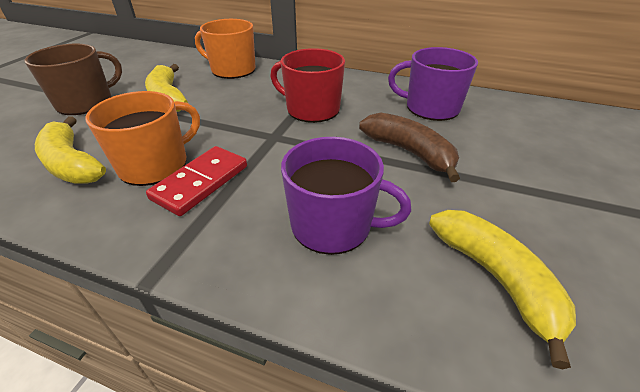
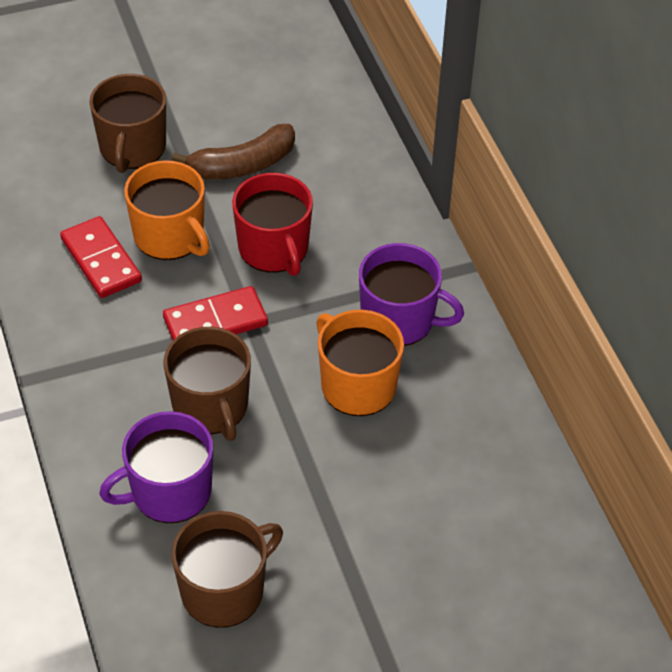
brown mug: 1 -> 3
red domino: 1 -> 2
yellow banana: 3 -> 0

